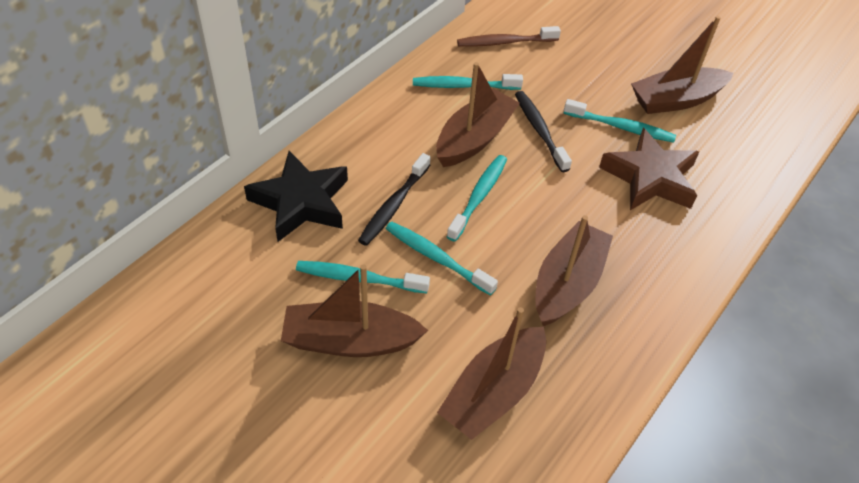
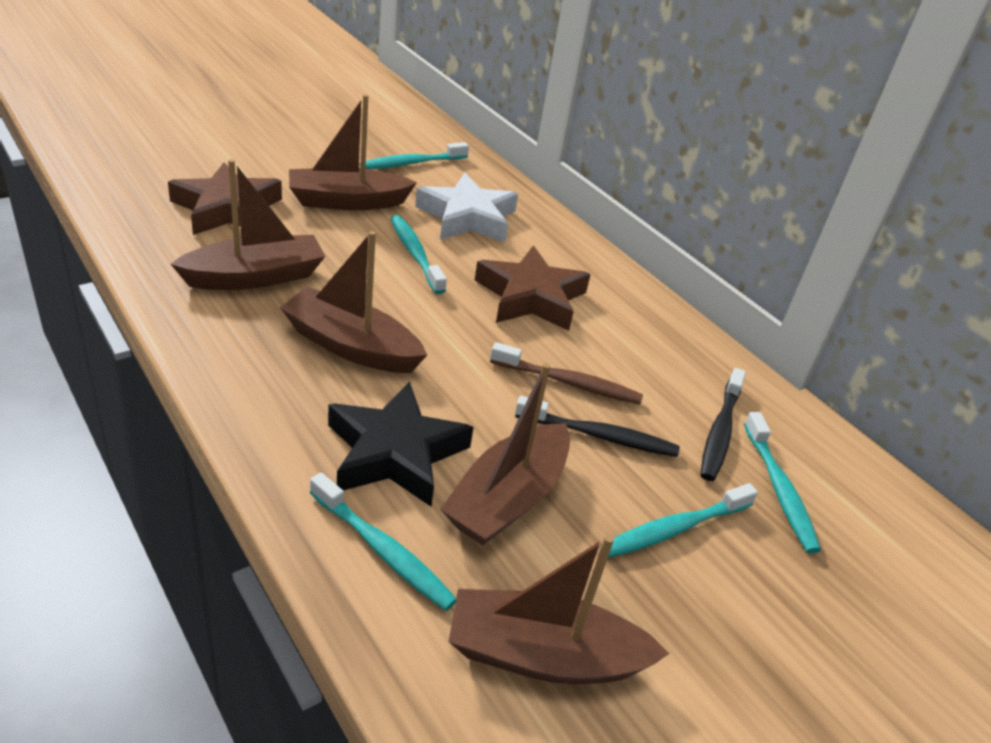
brown star: 1 -> 2
white star: 0 -> 1

